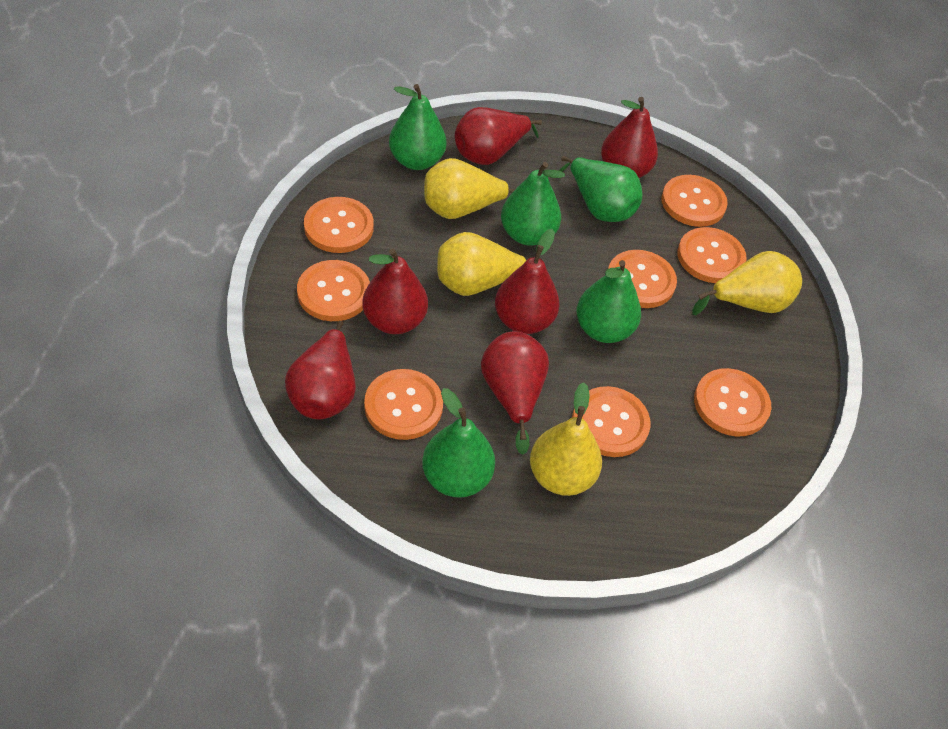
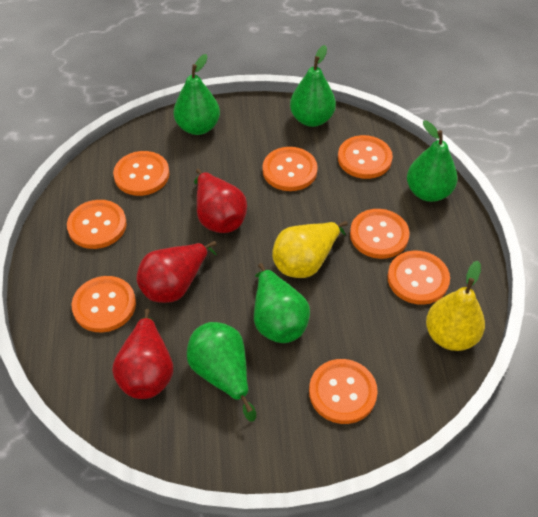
red pear: 6 -> 3
yellow pear: 4 -> 2

